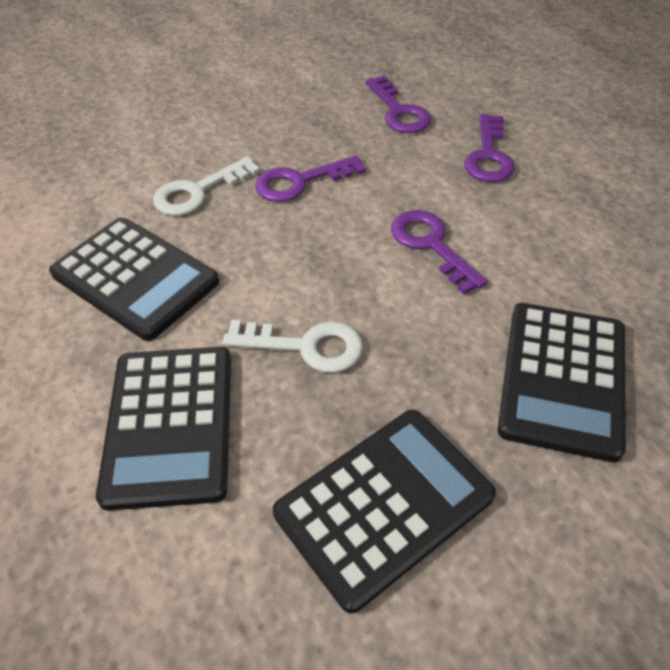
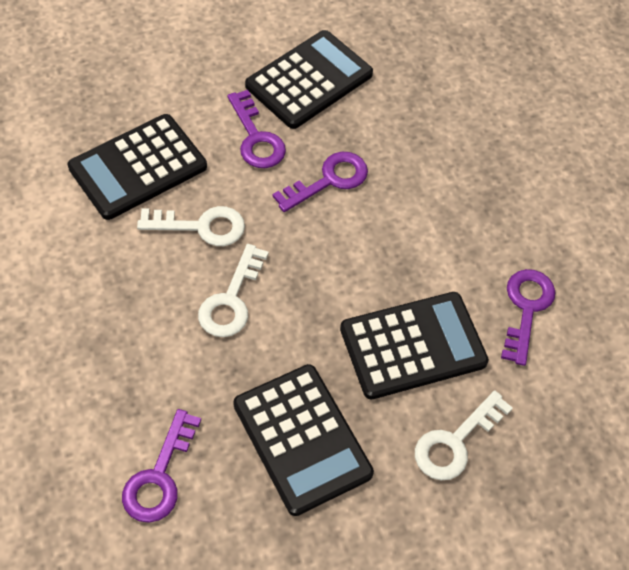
white key: 2 -> 3

